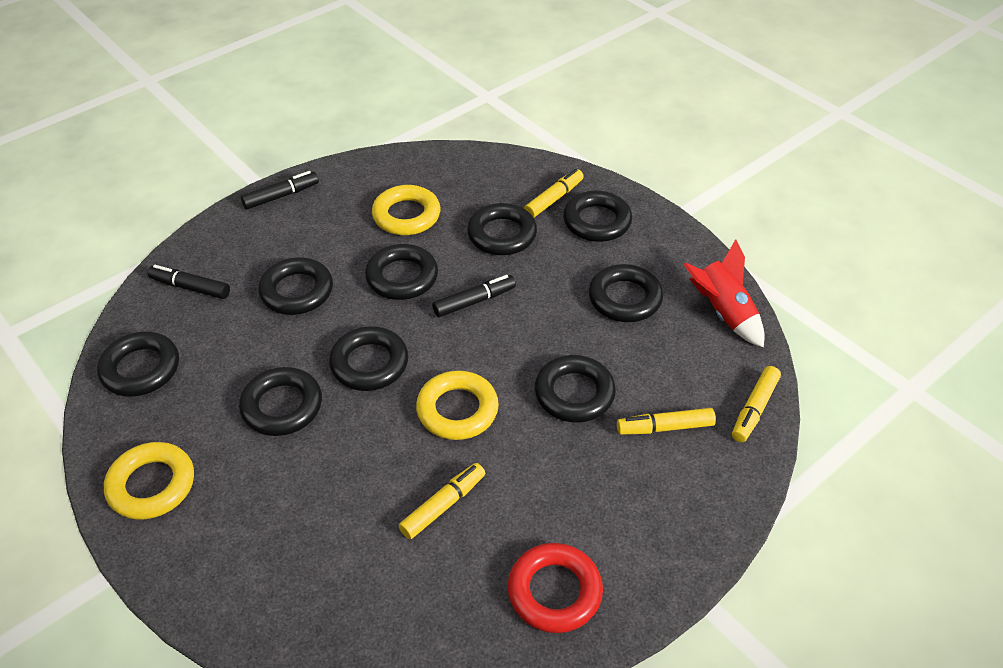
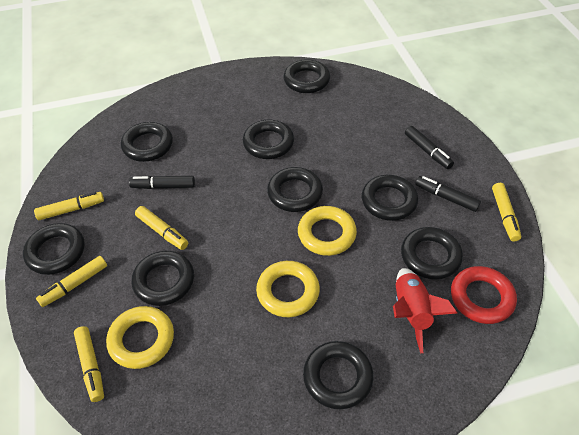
yellow marker: 4 -> 5

